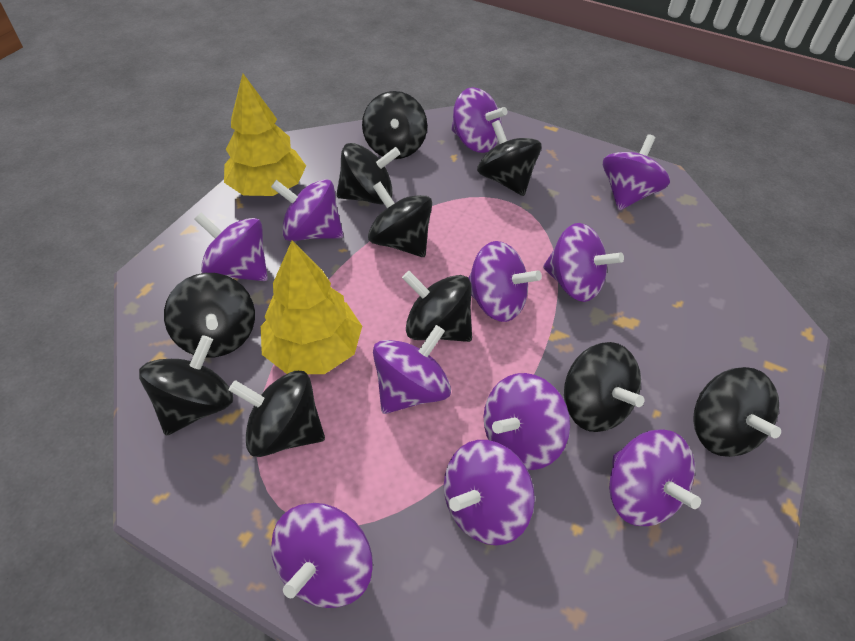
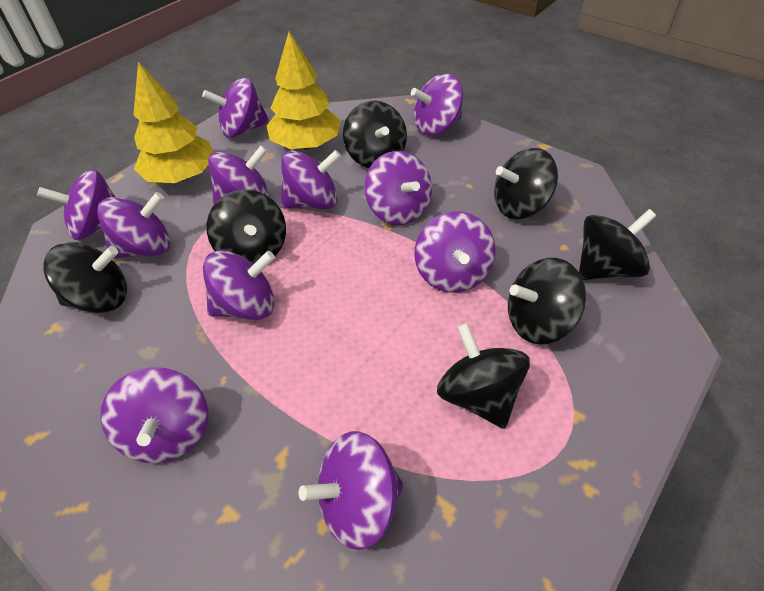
black spinning top: 10 -> 7

